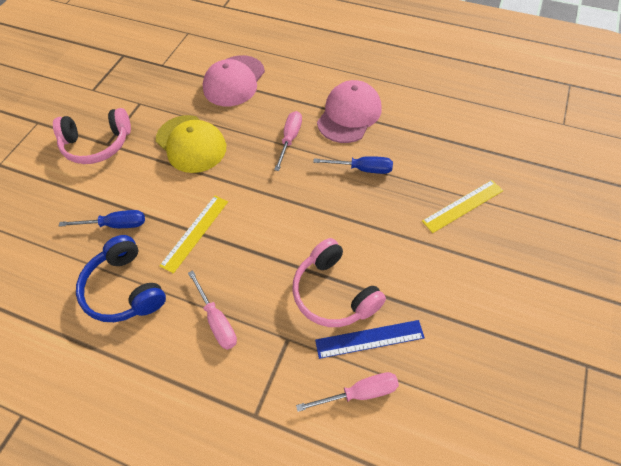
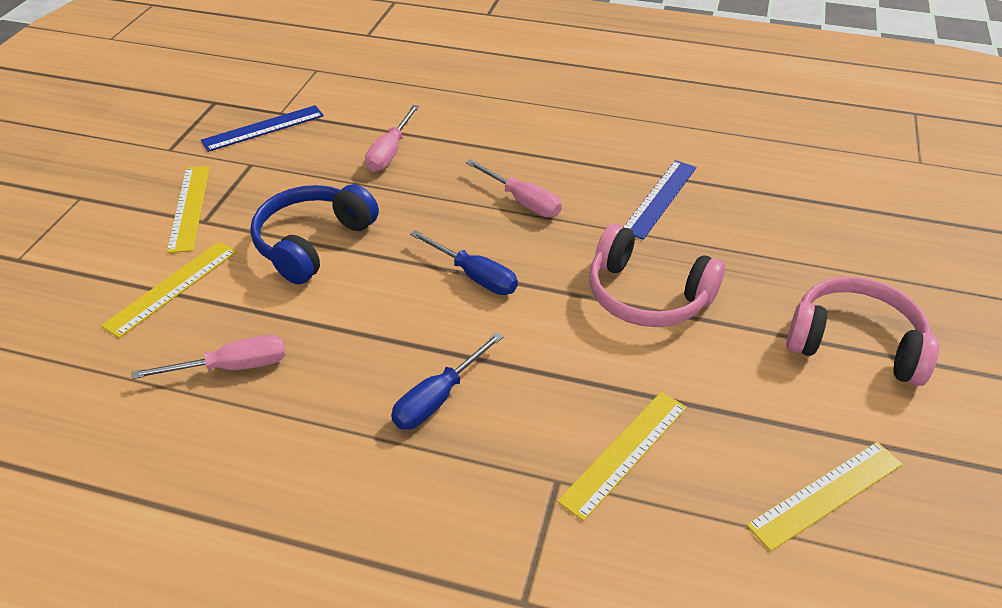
blue ruler: 1 -> 2
pink cap: 2 -> 0
yellow cap: 1 -> 0
yellow ruler: 2 -> 4

